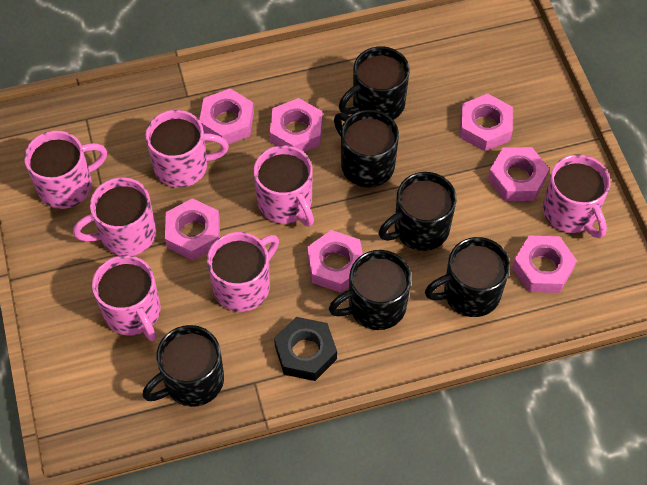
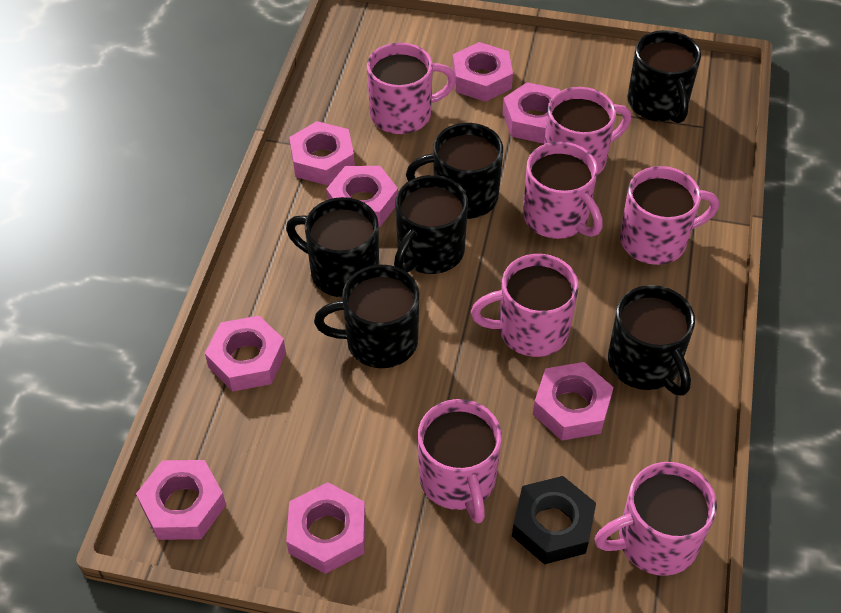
pink nut: 7 -> 8

